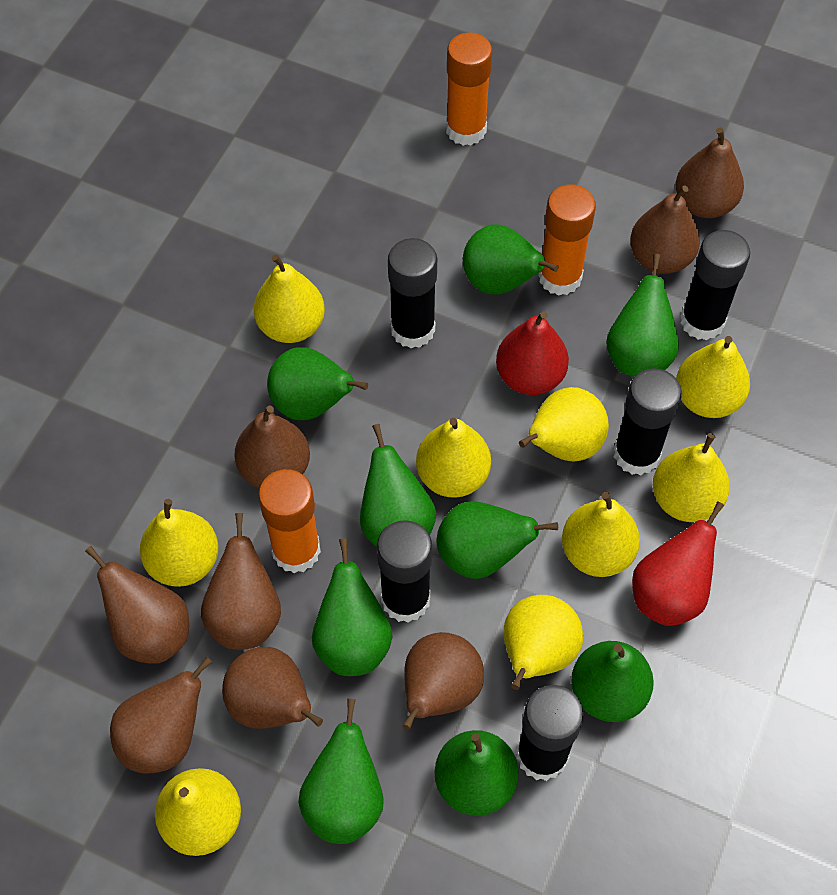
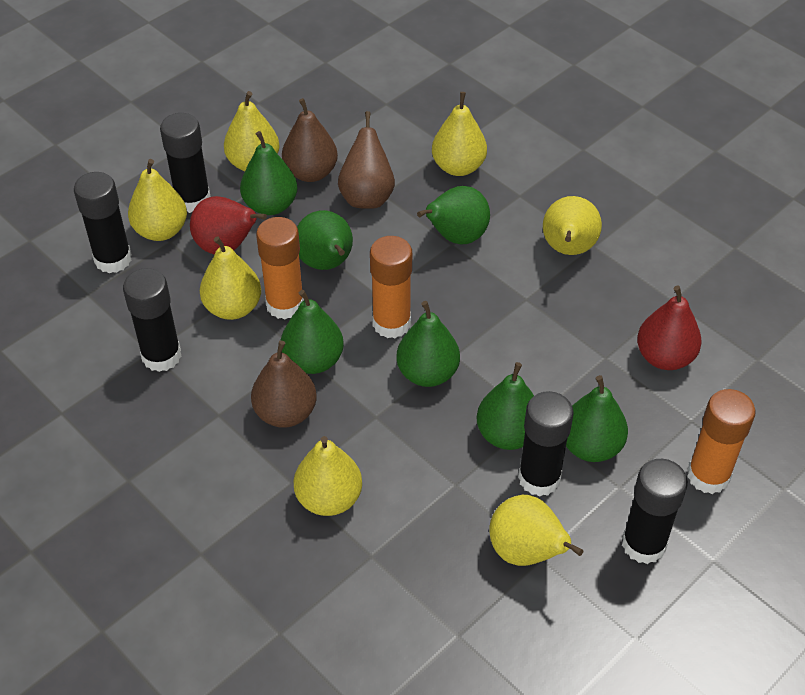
brown pear: 8 -> 3
green pear: 9 -> 7
yellow pear: 9 -> 7

